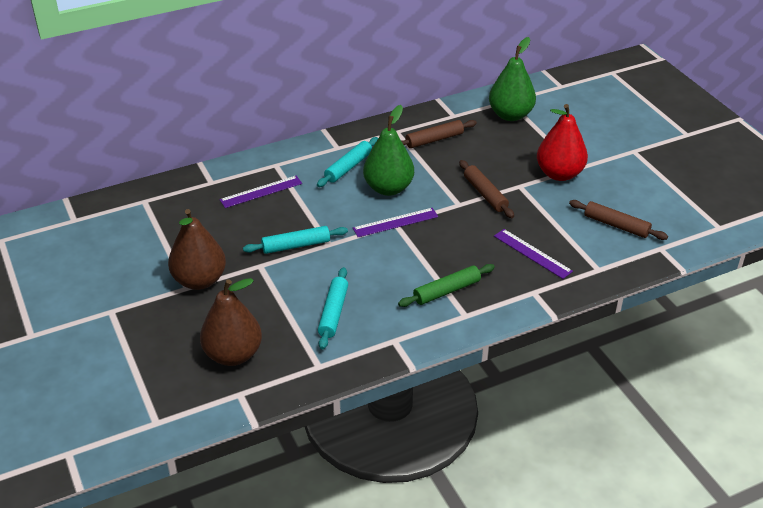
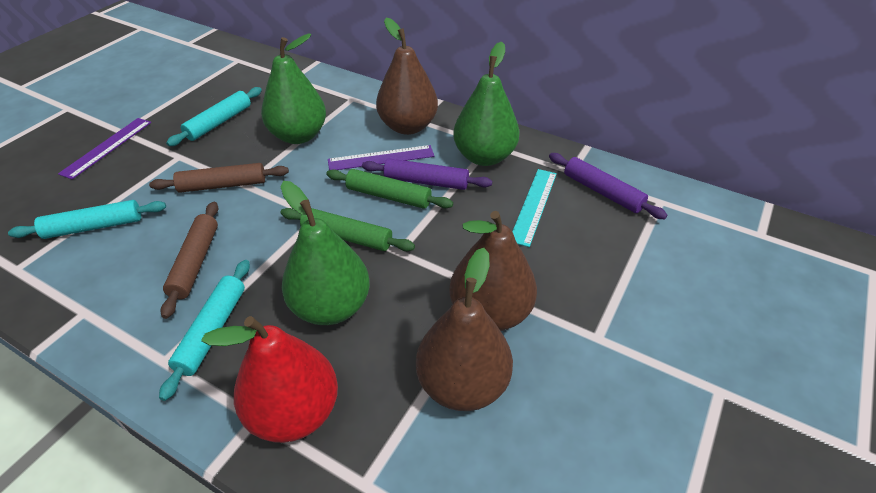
brown pear: 2 -> 3
brown rolling pin: 3 -> 2
green pear: 2 -> 3
green rolling pin: 1 -> 2
purple rolling pin: 0 -> 2
purple ruler: 3 -> 2
turquoise ruler: 0 -> 1

